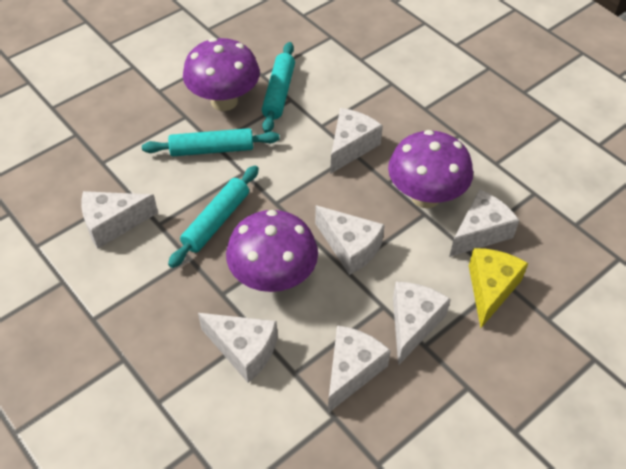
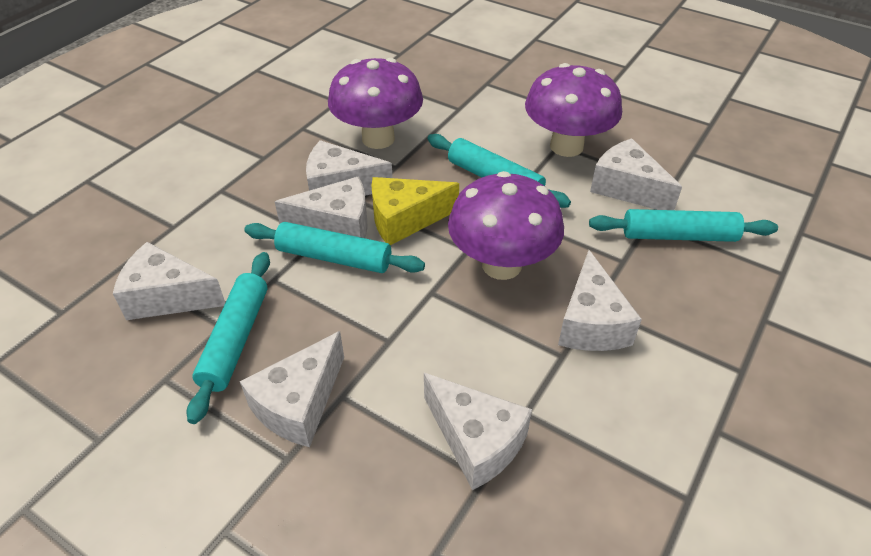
turquoise rolling pin: 3 -> 4

